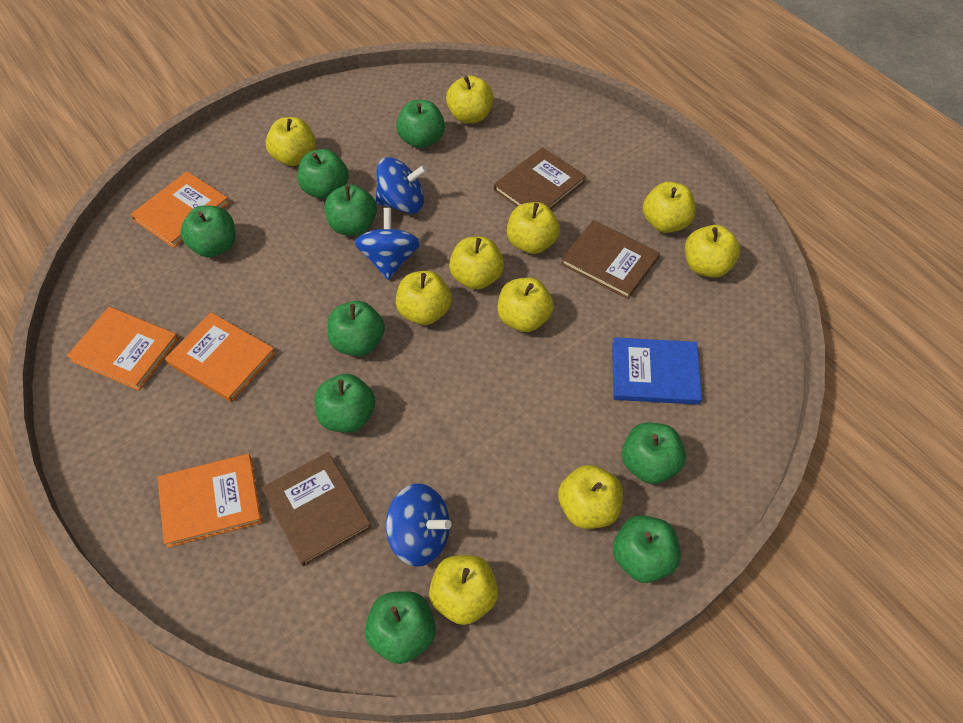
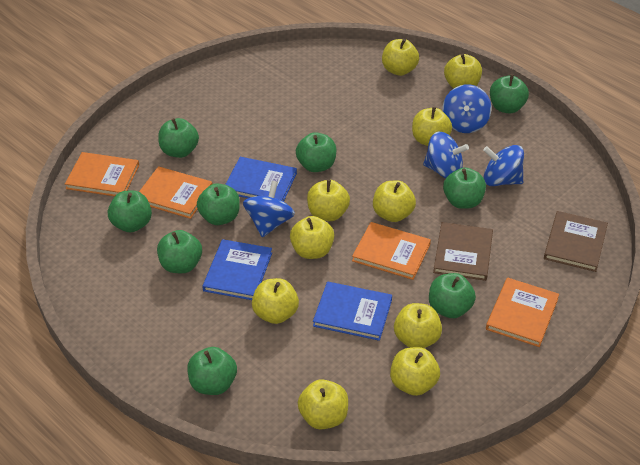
blue book: 1 -> 3
blue spinning top: 3 -> 4
brown book: 3 -> 2

